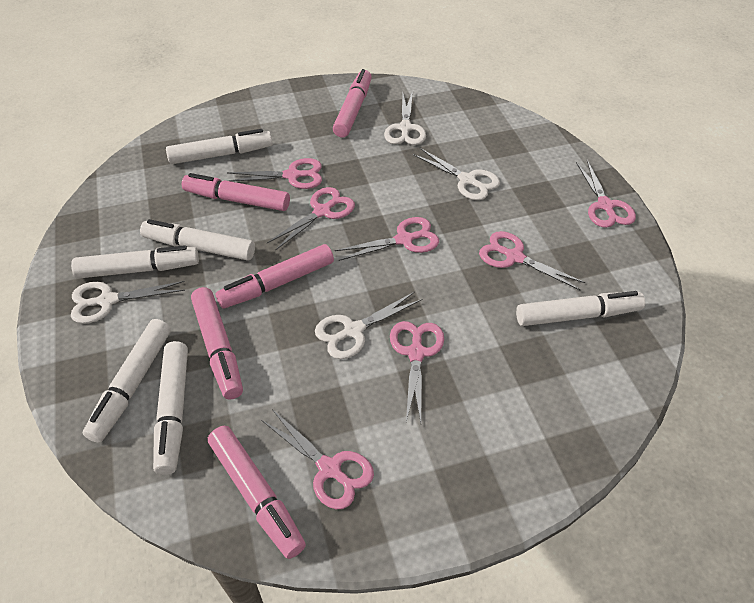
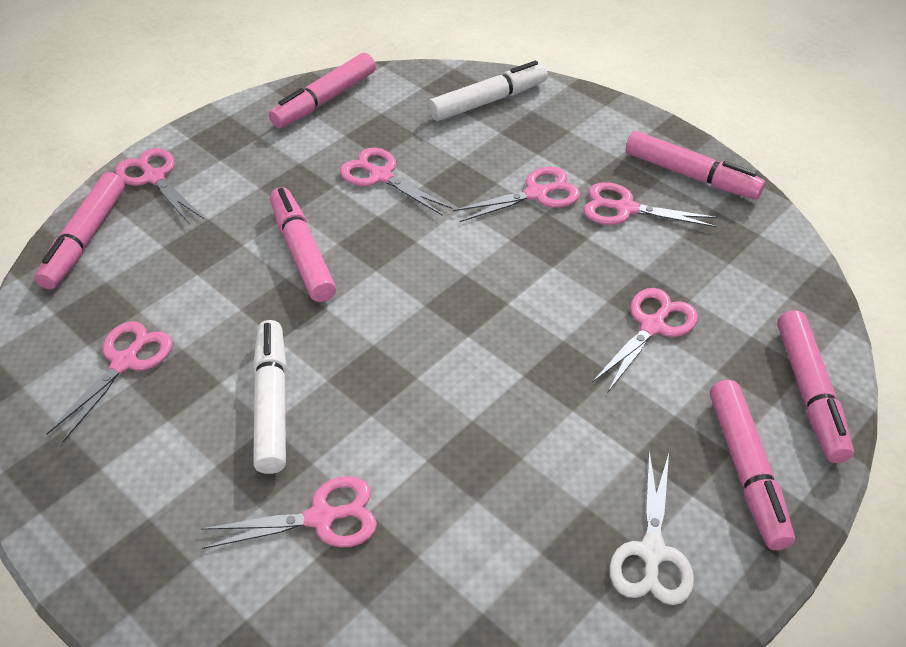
pink marker: 5 -> 6
white marker: 6 -> 2
white scissors: 4 -> 1

